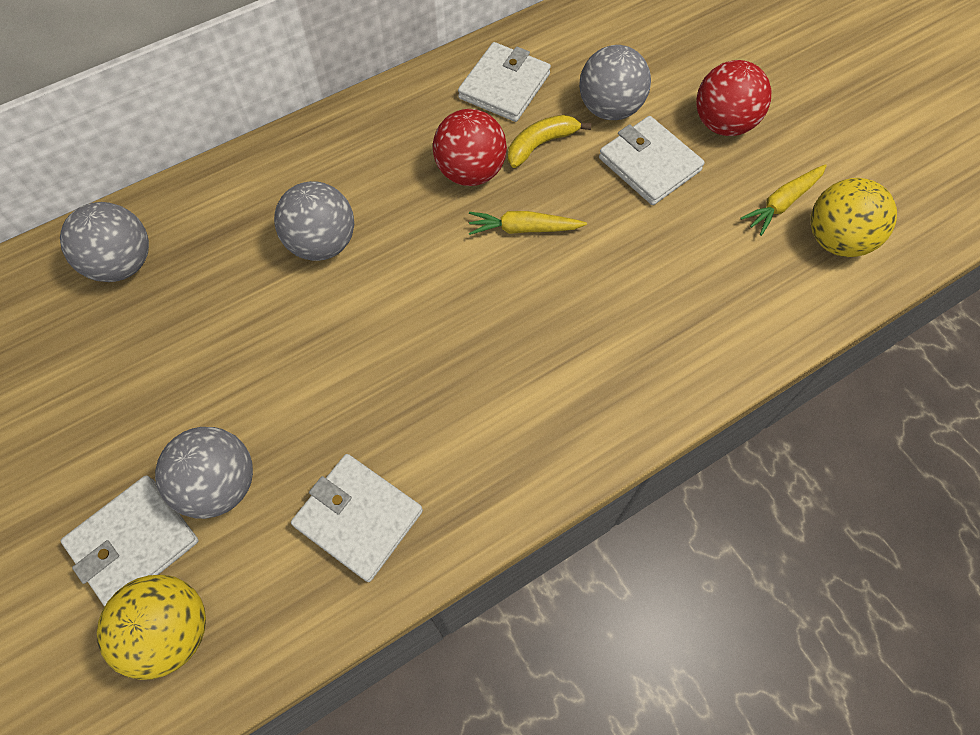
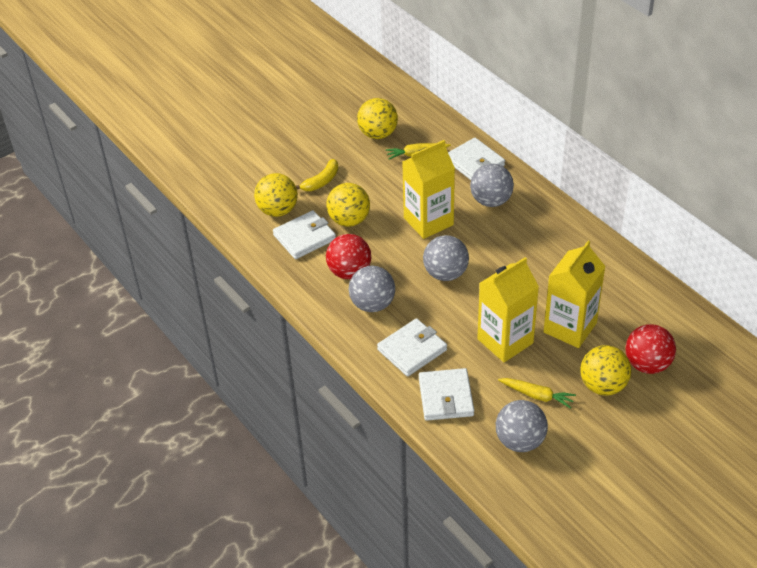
yellow ball: 2 -> 4
yellow carton: 0 -> 3

